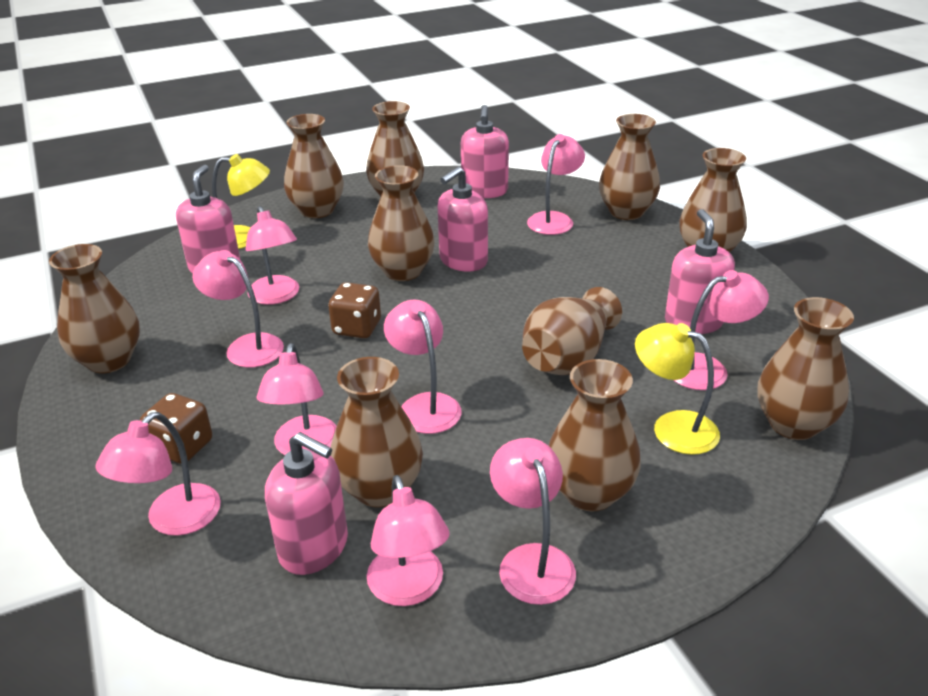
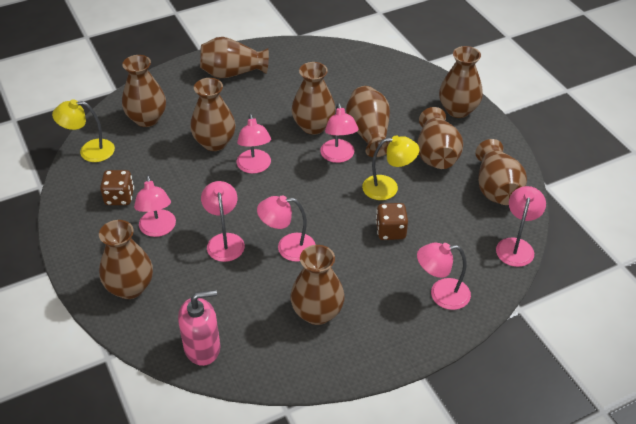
pink lamp: 9 -> 7
pink soap dispenser: 5 -> 1

